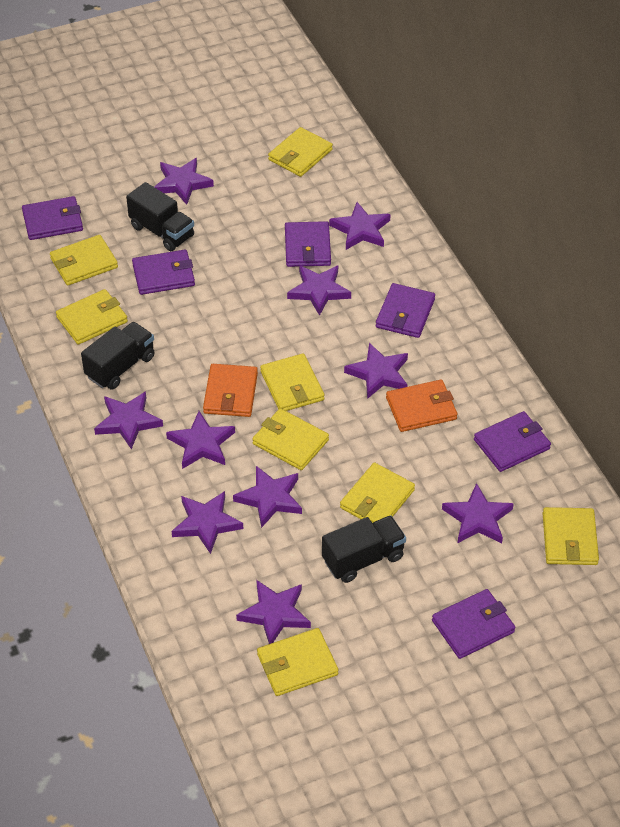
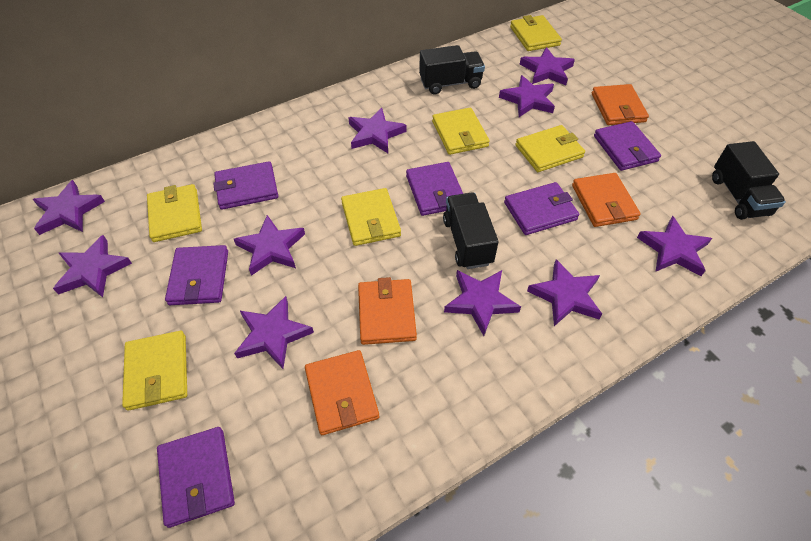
orange wallet: 2 -> 4
yellow wallet: 8 -> 6

